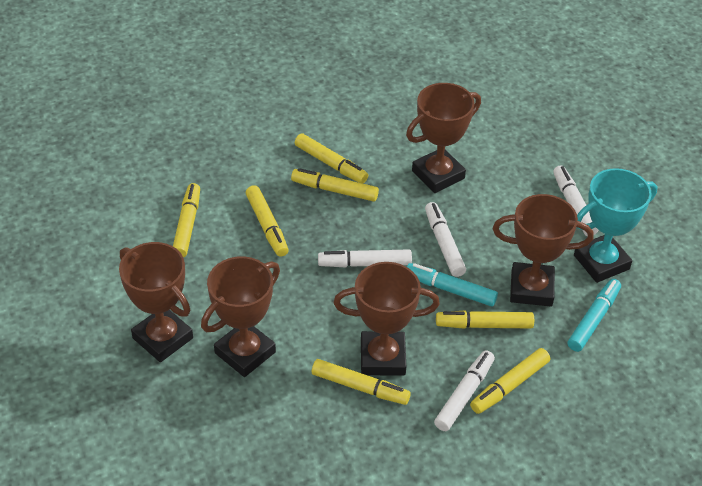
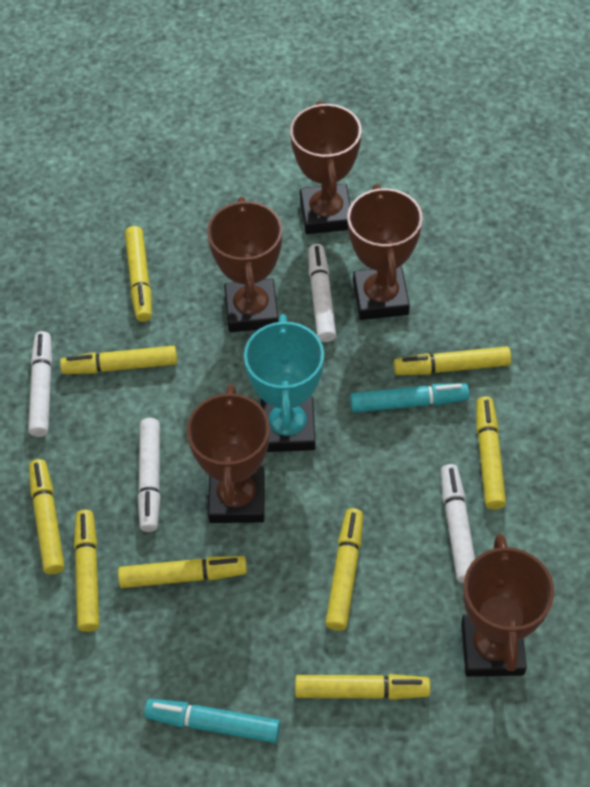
yellow marker: 7 -> 9

